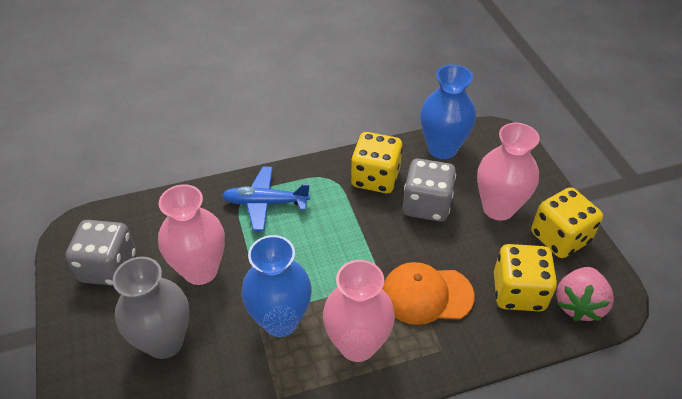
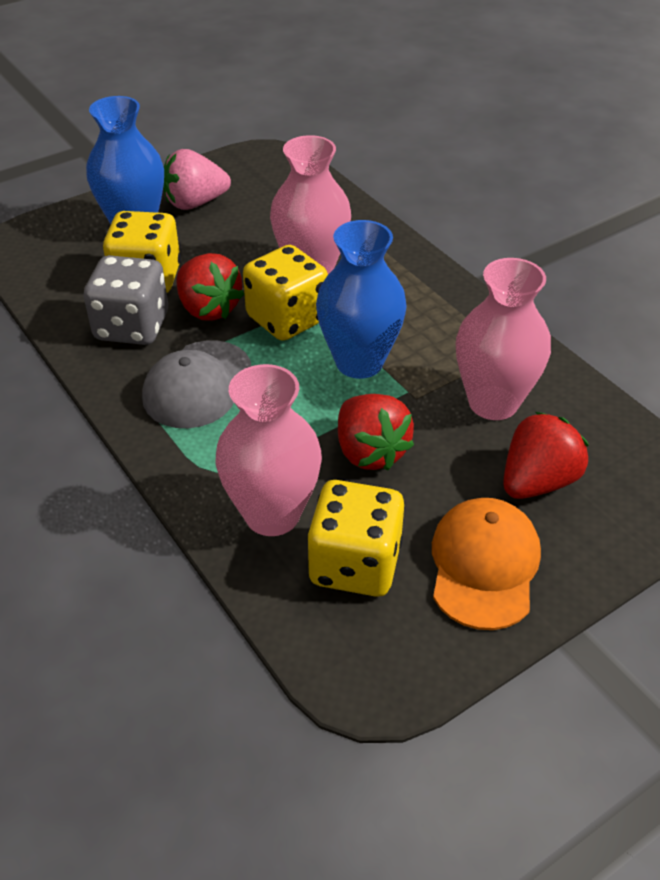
blue plane: 1 -> 0
grey cap: 0 -> 1
grey dice: 2 -> 1
grey vase: 1 -> 0
red strawberry: 0 -> 3

